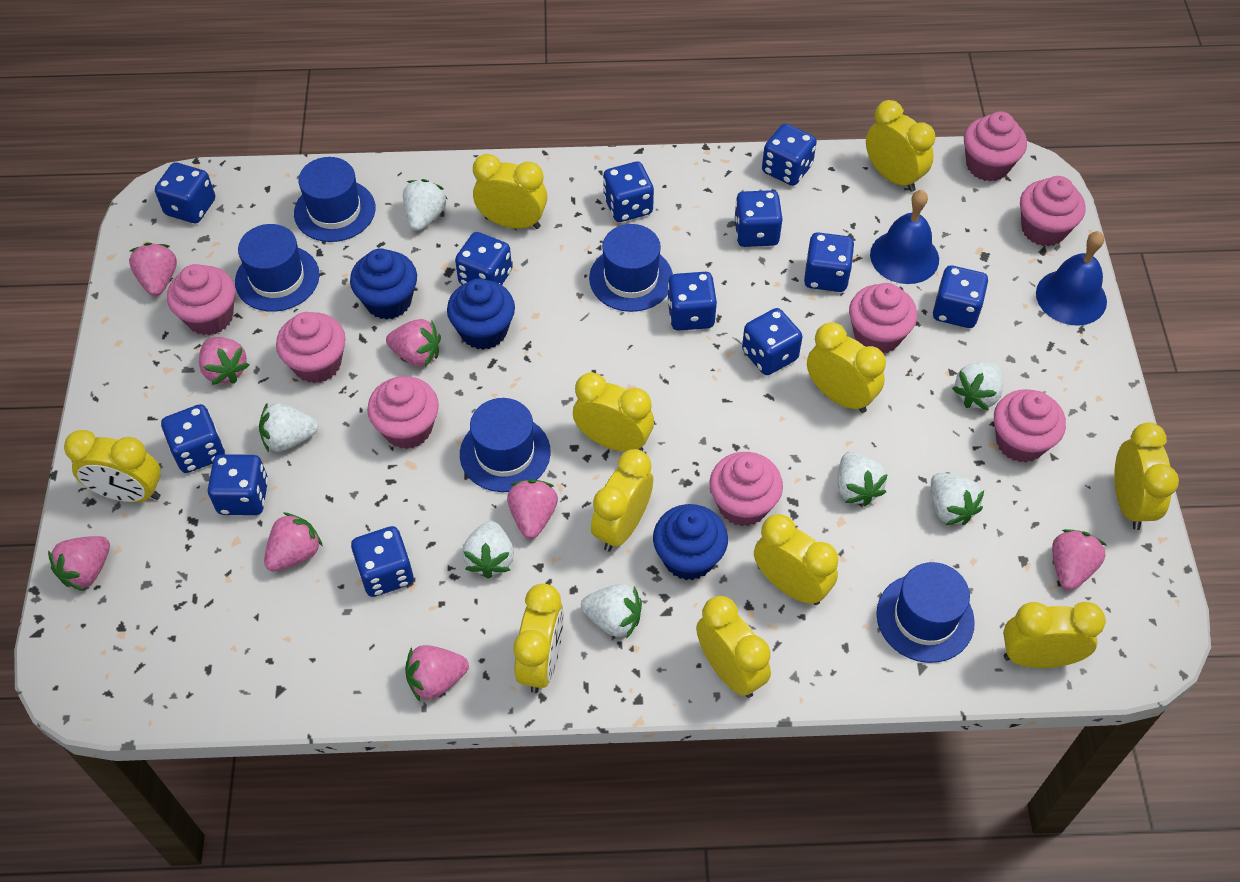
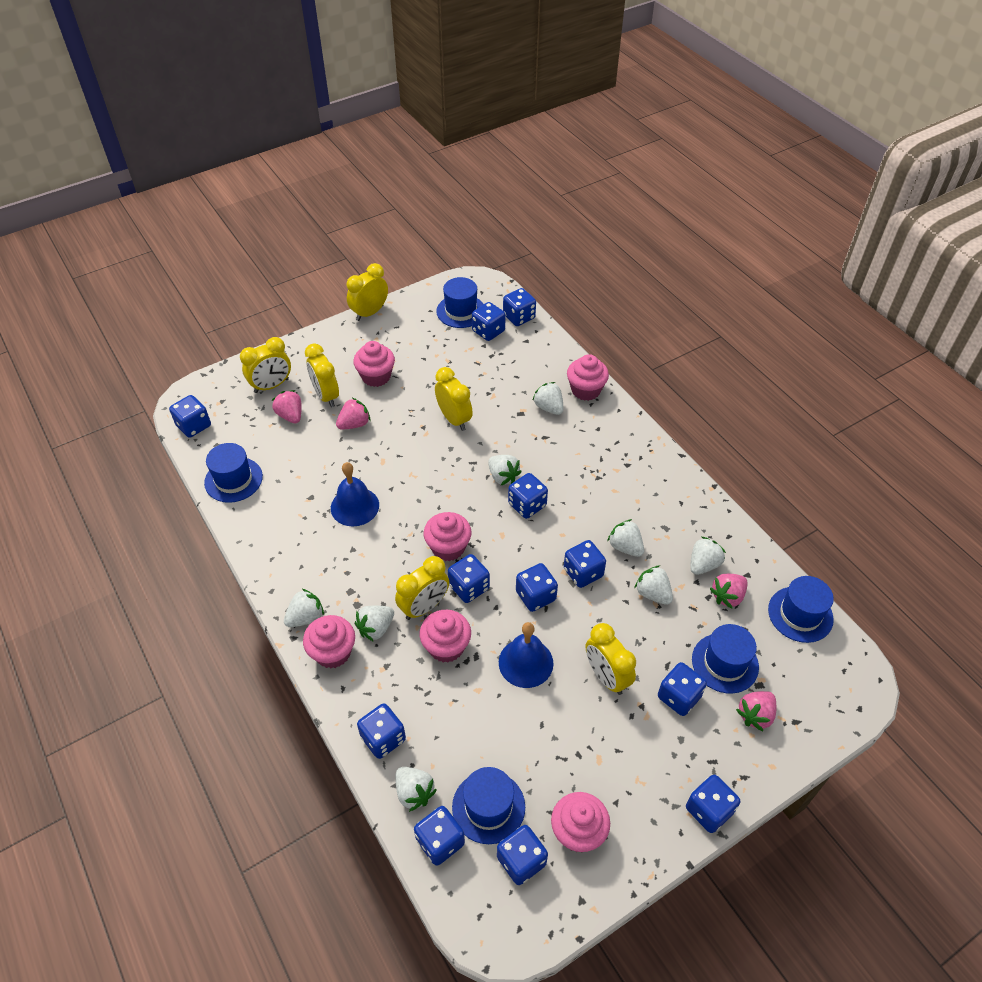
blue cupcake: 3 -> 0
pink cupcake: 8 -> 6
pink strawberry: 8 -> 4
white strawberry: 7 -> 8
yellow clock: 11 -> 6

